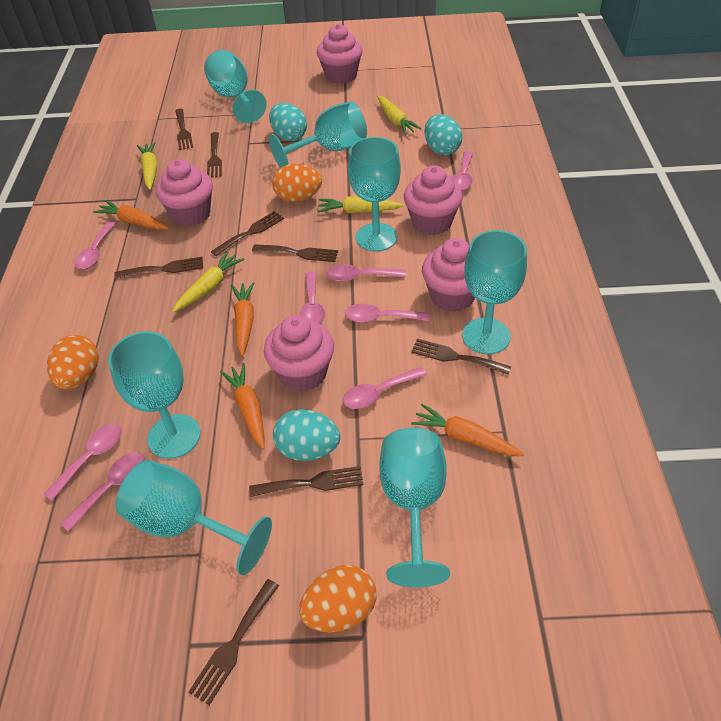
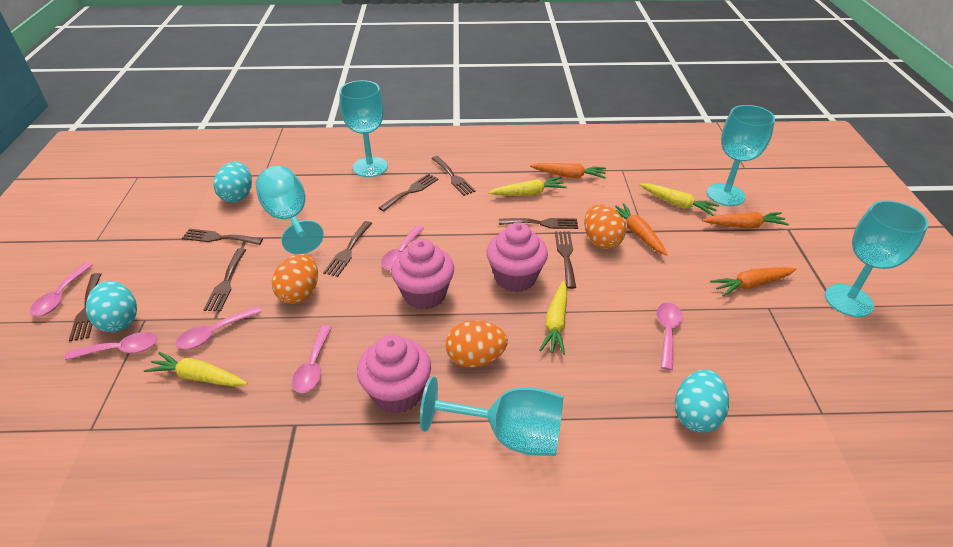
pink cupcake: 5 -> 3
pink spoon: 8 -> 6
turquoise goblet: 7 -> 5

